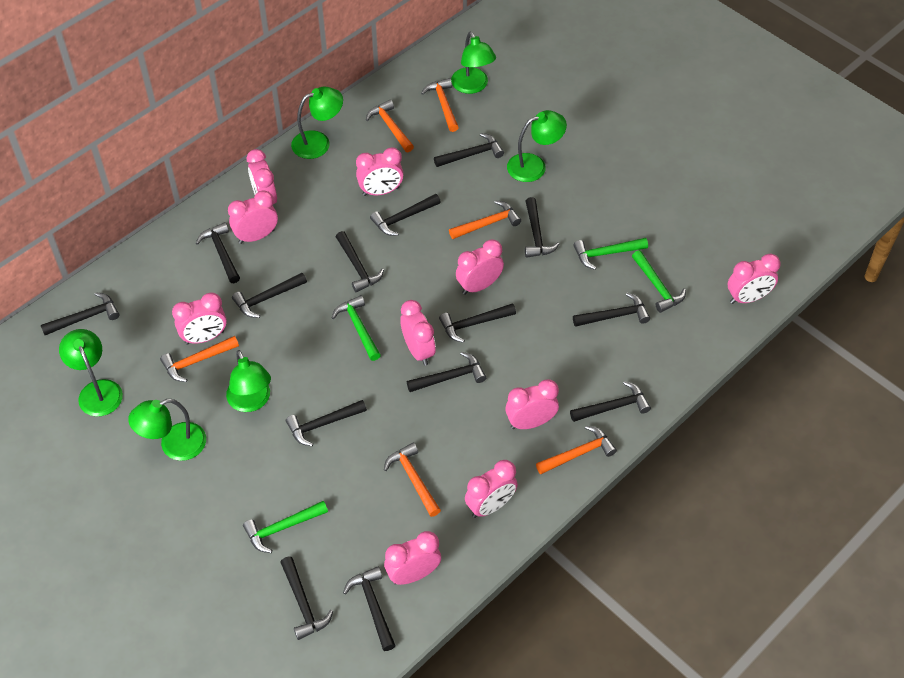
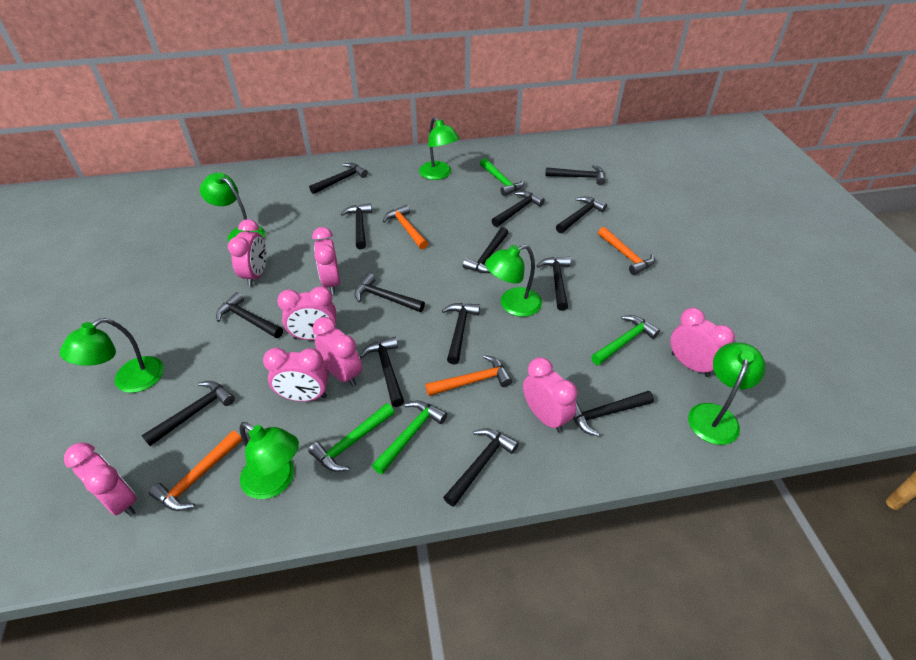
orange hammer: 6 -> 4
pink clock: 10 -> 8

